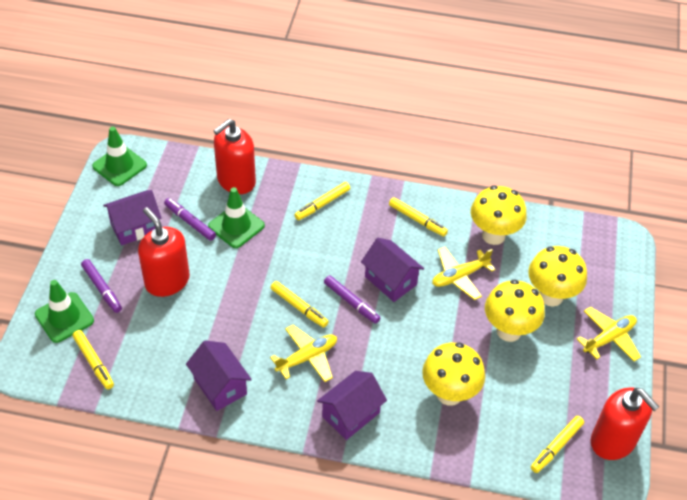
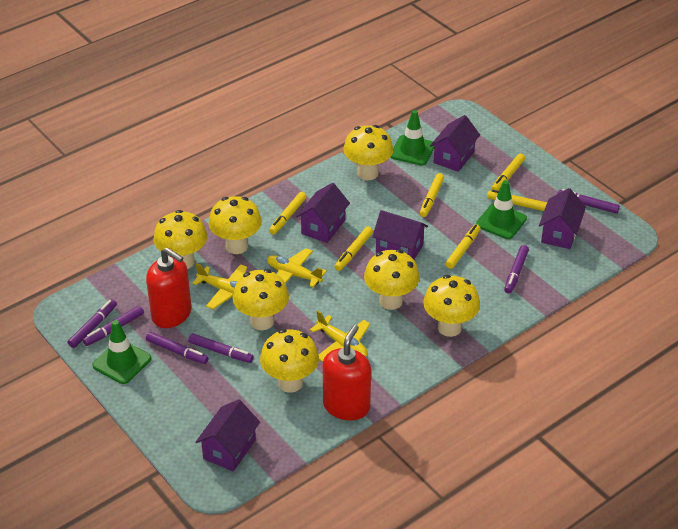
purple house: 4 -> 5
purple marker: 3 -> 6
red soap dispenser: 3 -> 2
yellow marker: 5 -> 6
yellow mushroom: 4 -> 7

